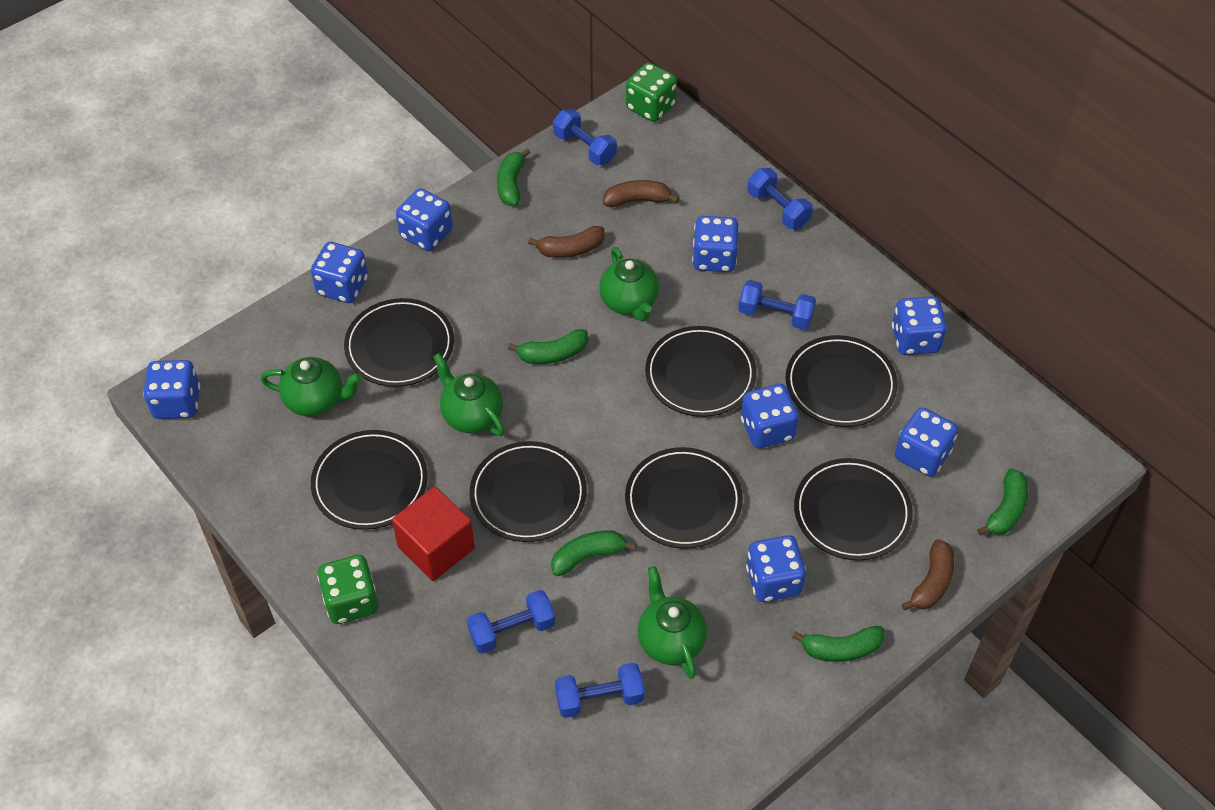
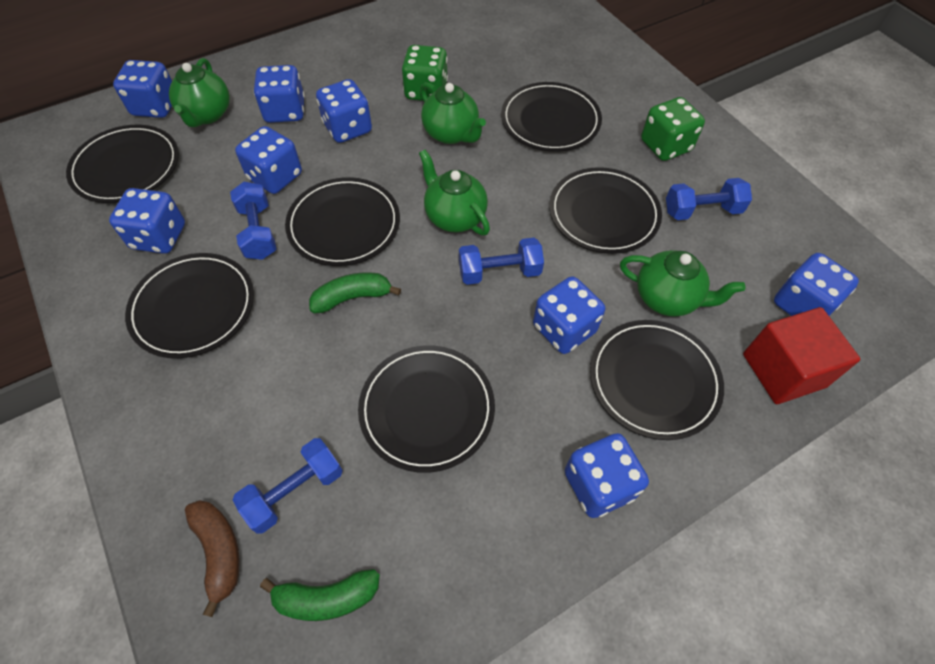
blue dumbbell: 5 -> 4
brown banana: 3 -> 1
green banana: 5 -> 2

